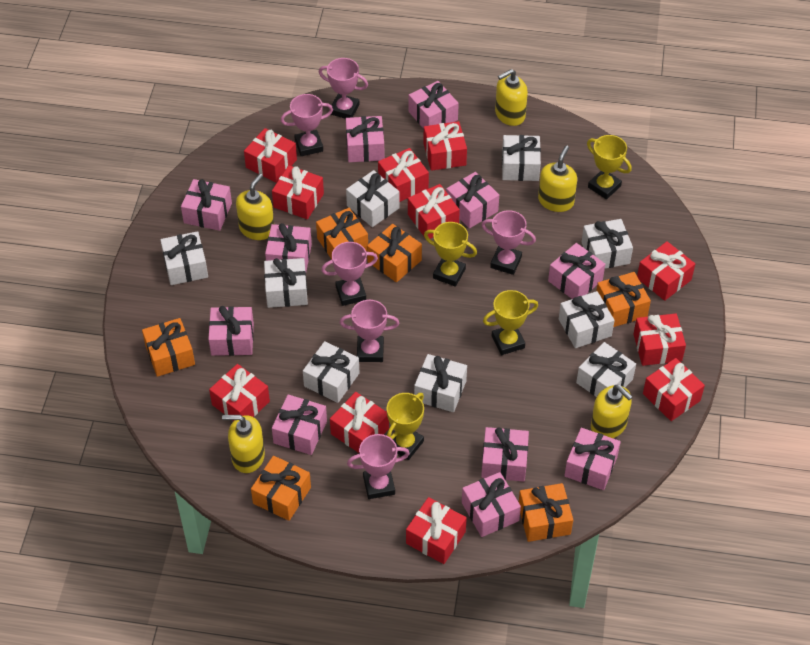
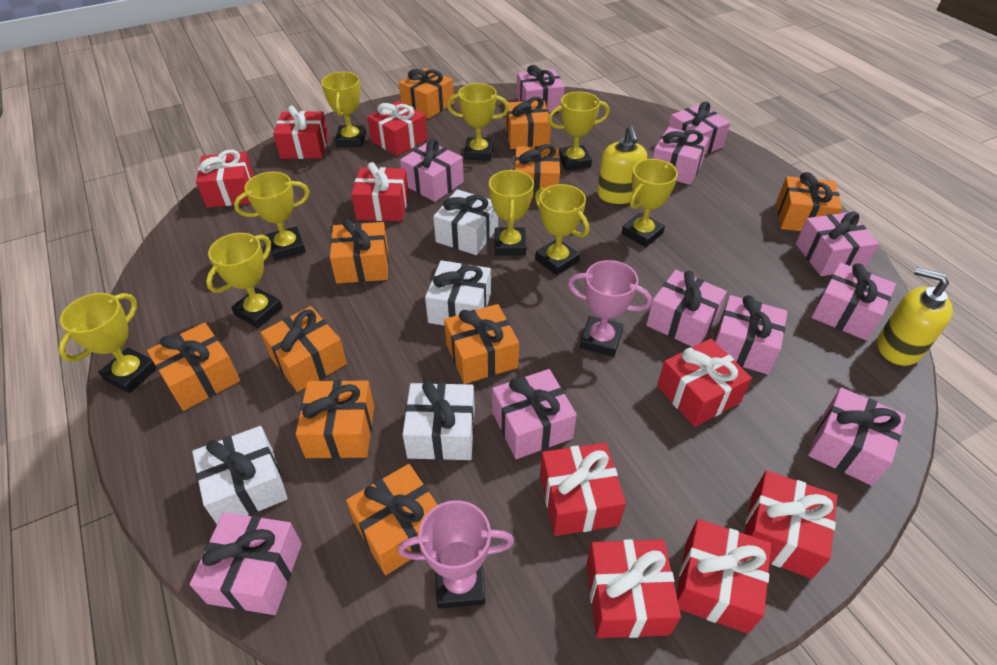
orange gift: 6 -> 10
pink trophy: 6 -> 2
red gift: 11 -> 9
white gift: 9 -> 4
yellow soap dispenser: 5 -> 2
yellow trophy: 4 -> 9

